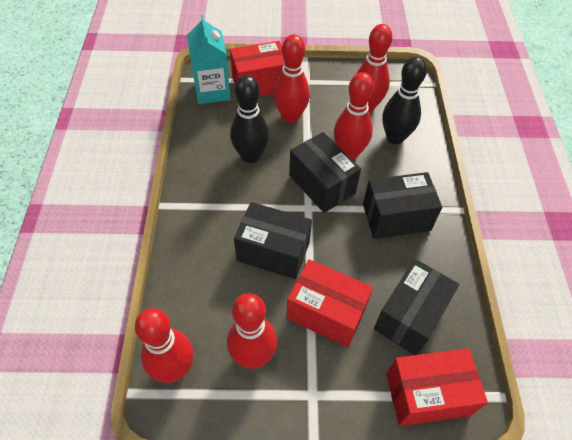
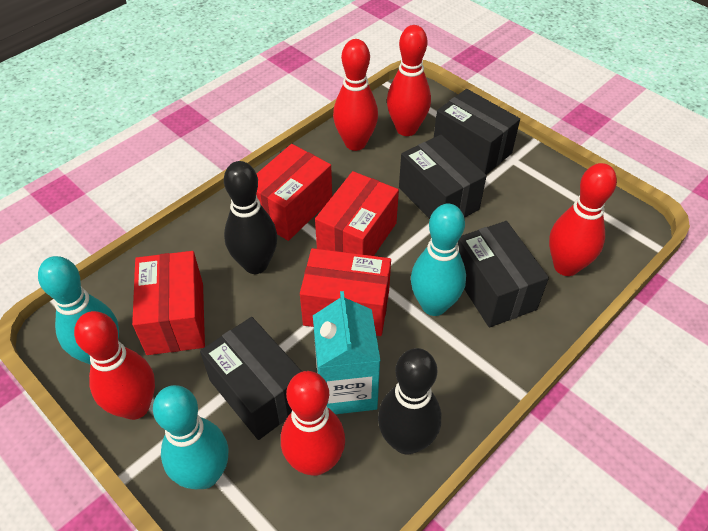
red box: 3 -> 4
turquoise bowling pin: 0 -> 3

